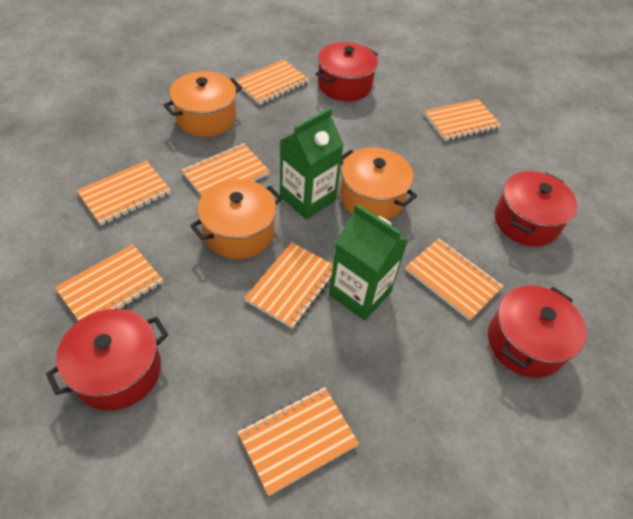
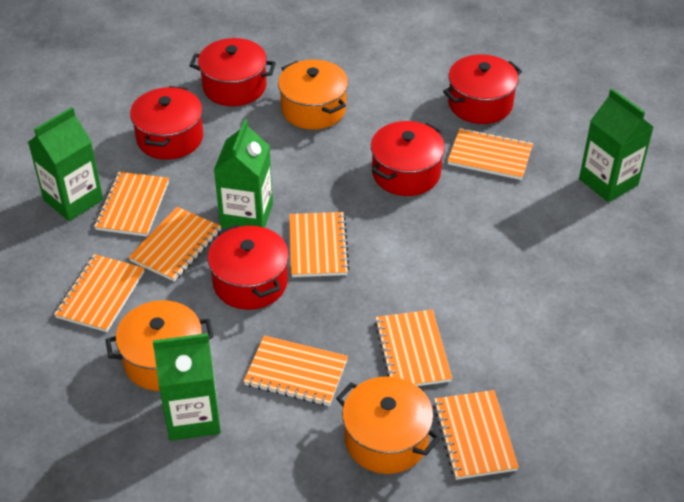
green carton: 2 -> 4
red pot: 4 -> 5

